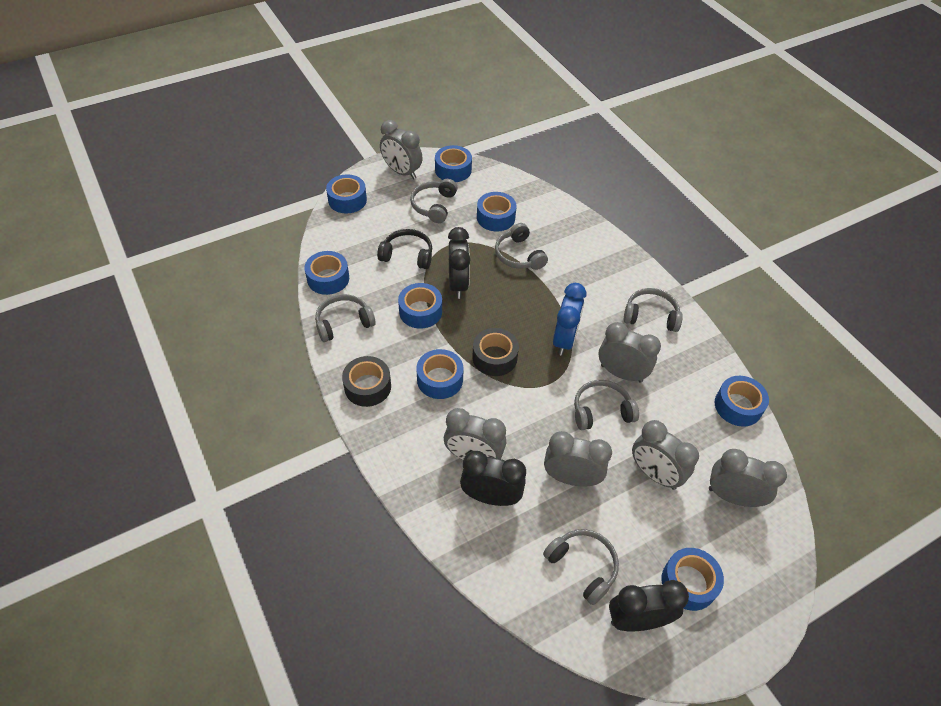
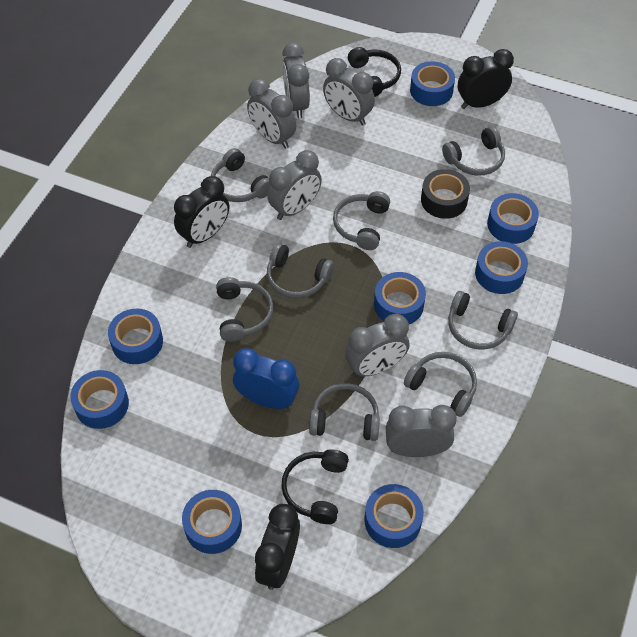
black headphones: 1 -> 2
black tape: 2 -> 1
grey headphones: 6 -> 8

